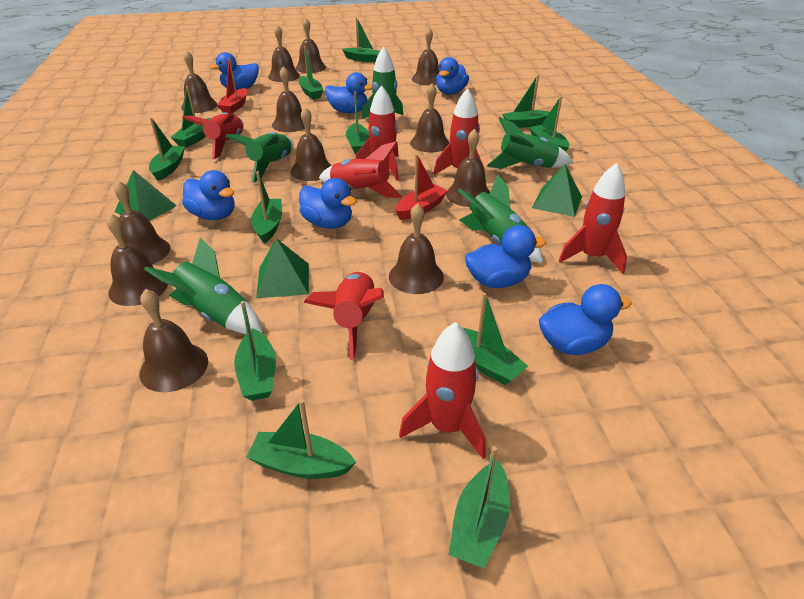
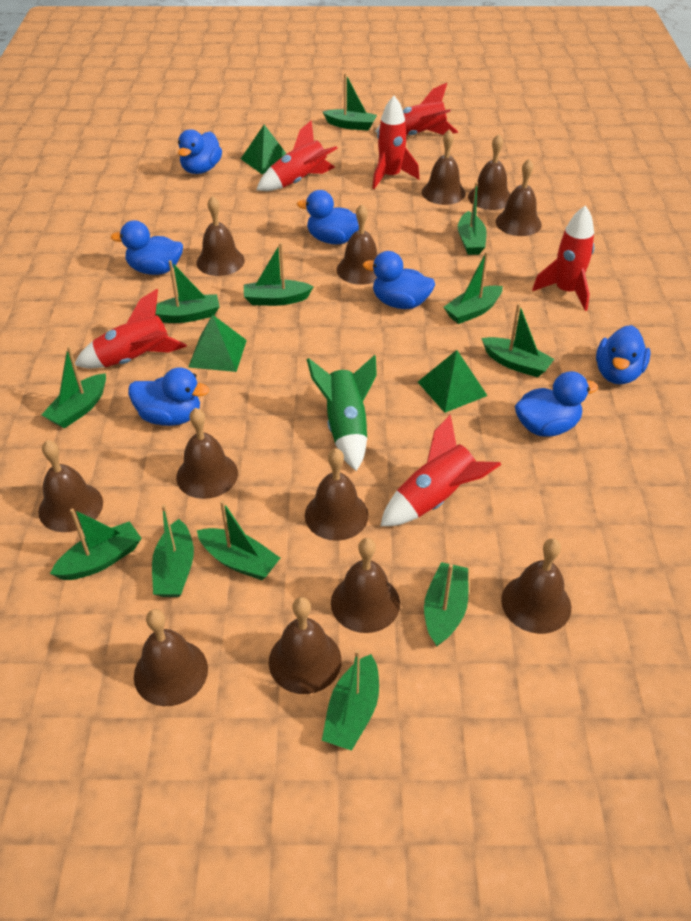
green rocket: 5 -> 1
red boat: 2 -> 0
red rocket: 7 -> 6

